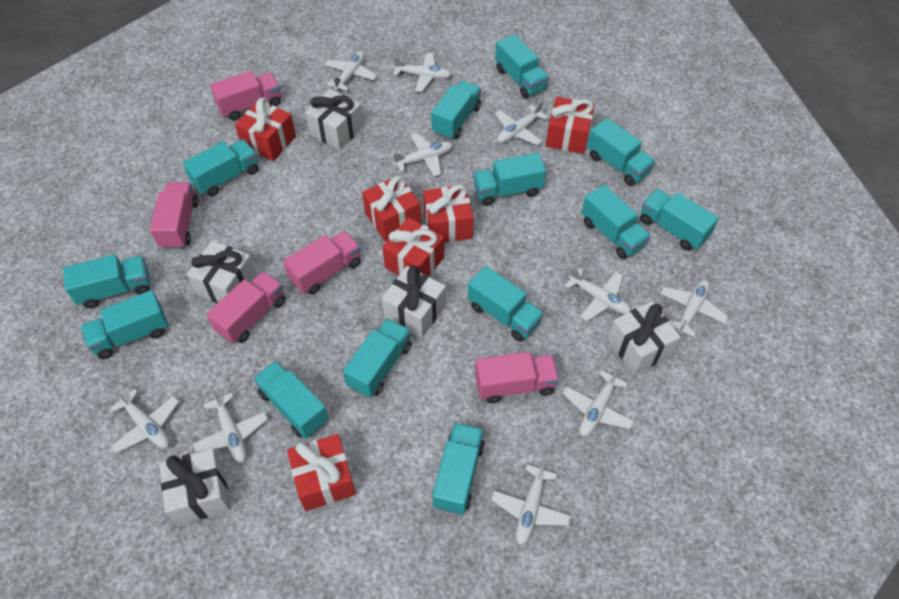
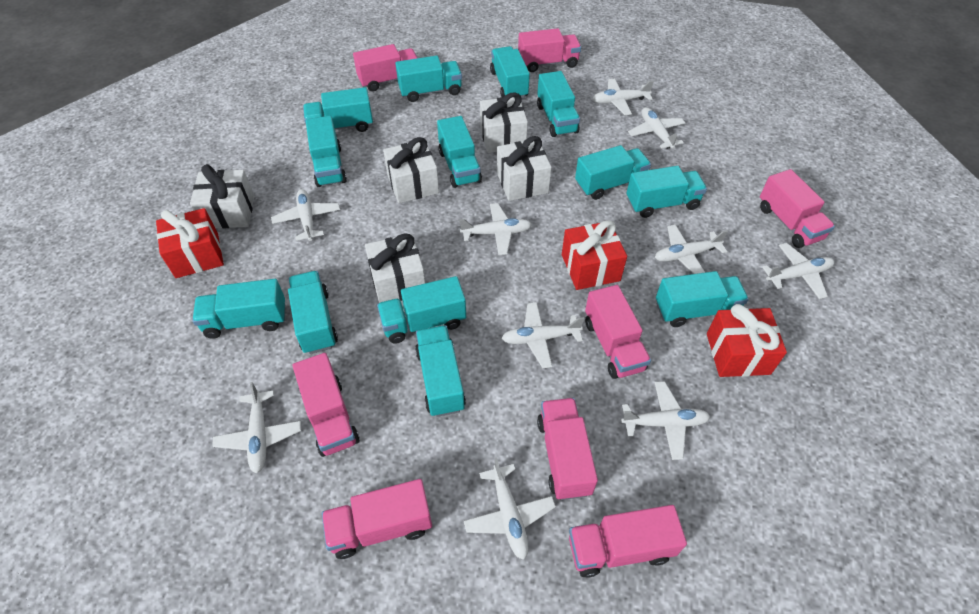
pink truck: 5 -> 8
red gift: 6 -> 3

